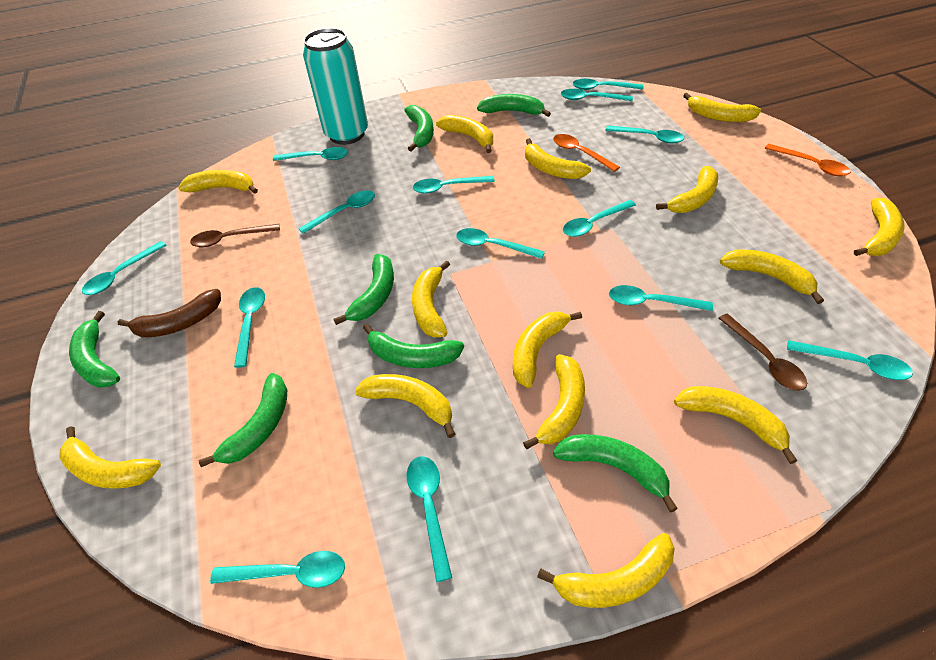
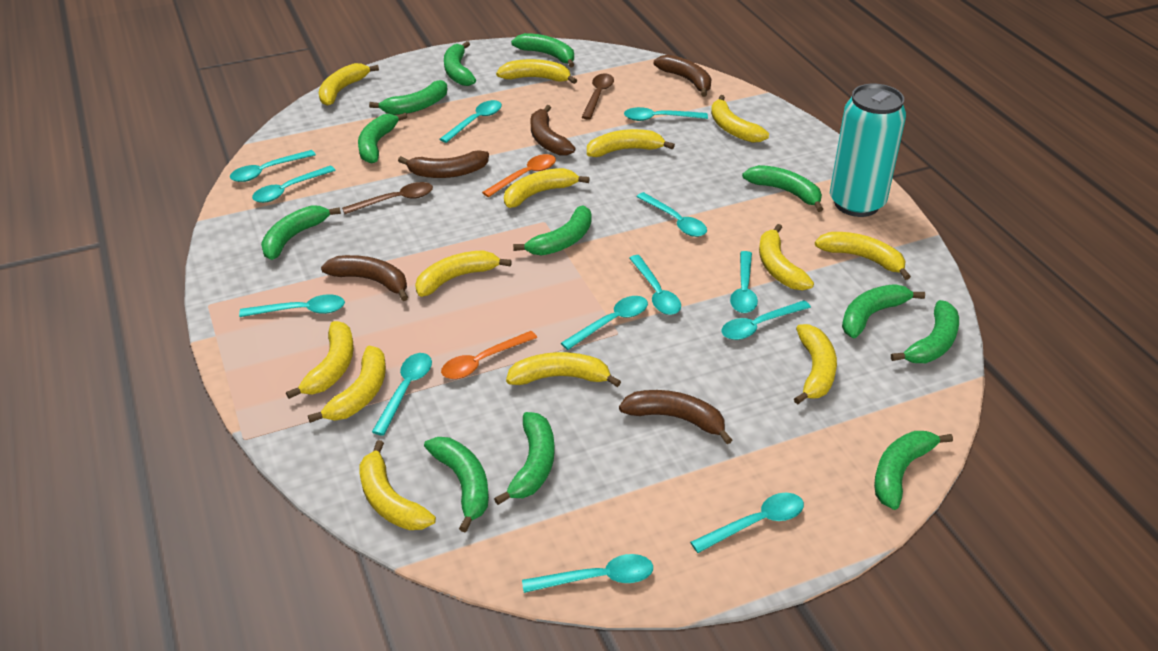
brown banana: 1 -> 5
green banana: 7 -> 12
turquoise spoon: 14 -> 13
yellow banana: 14 -> 13

